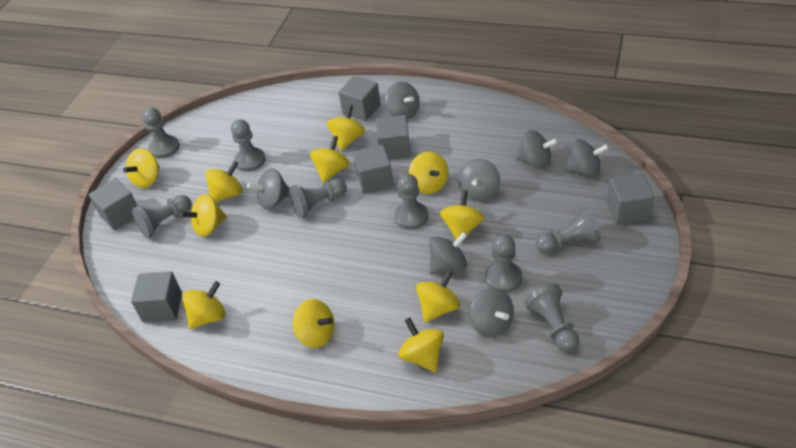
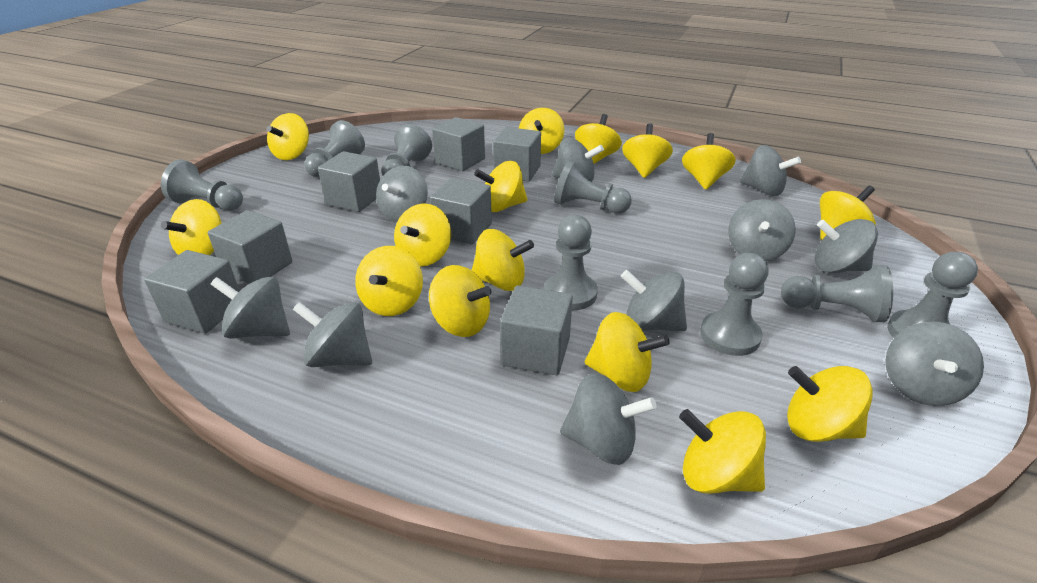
grey cube: 6 -> 7
grey spinning top: 7 -> 10
yellow spinning top: 11 -> 15

